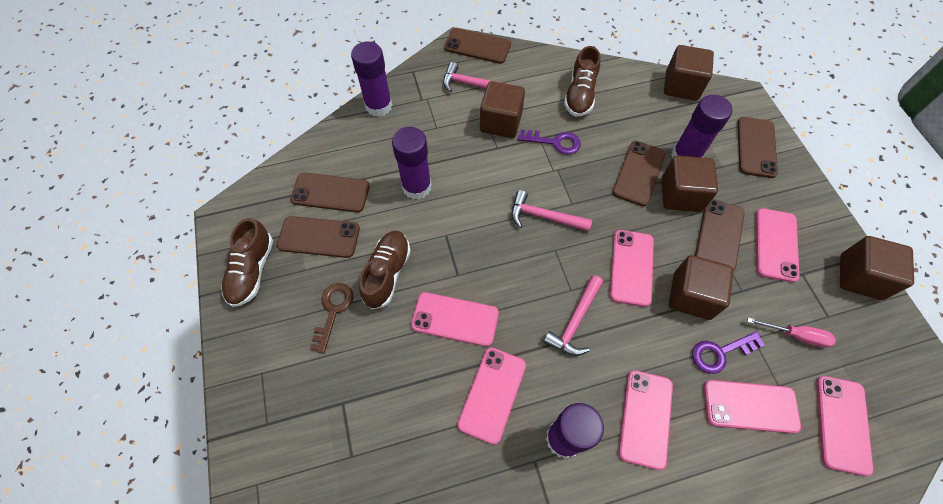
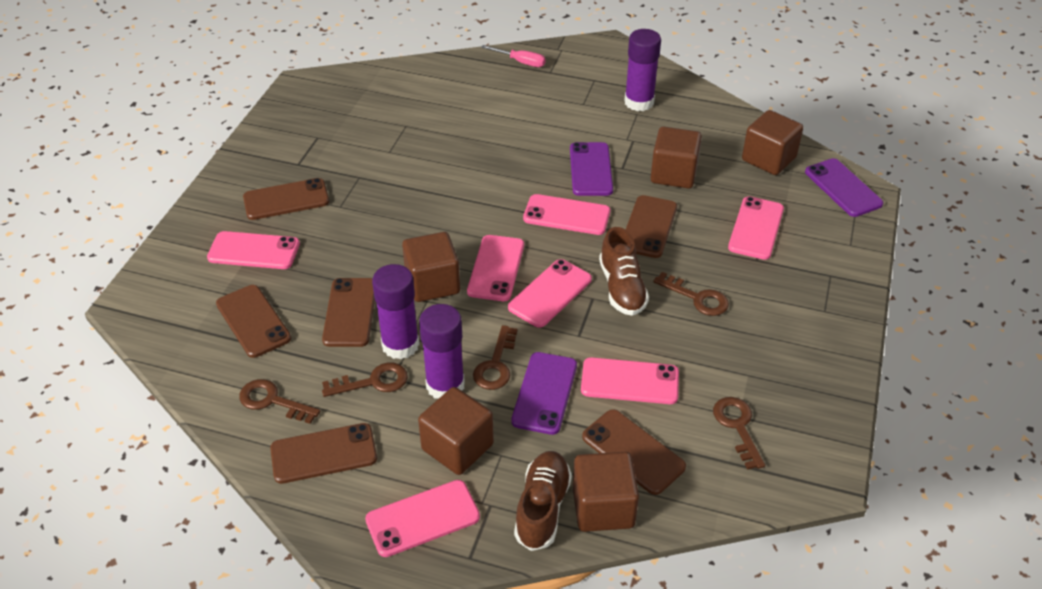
brown key: 1 -> 5
brown shoe: 3 -> 2
pink hammer: 3 -> 0
purple glue stick: 4 -> 3
purple key: 2 -> 0
purple phone: 0 -> 3

